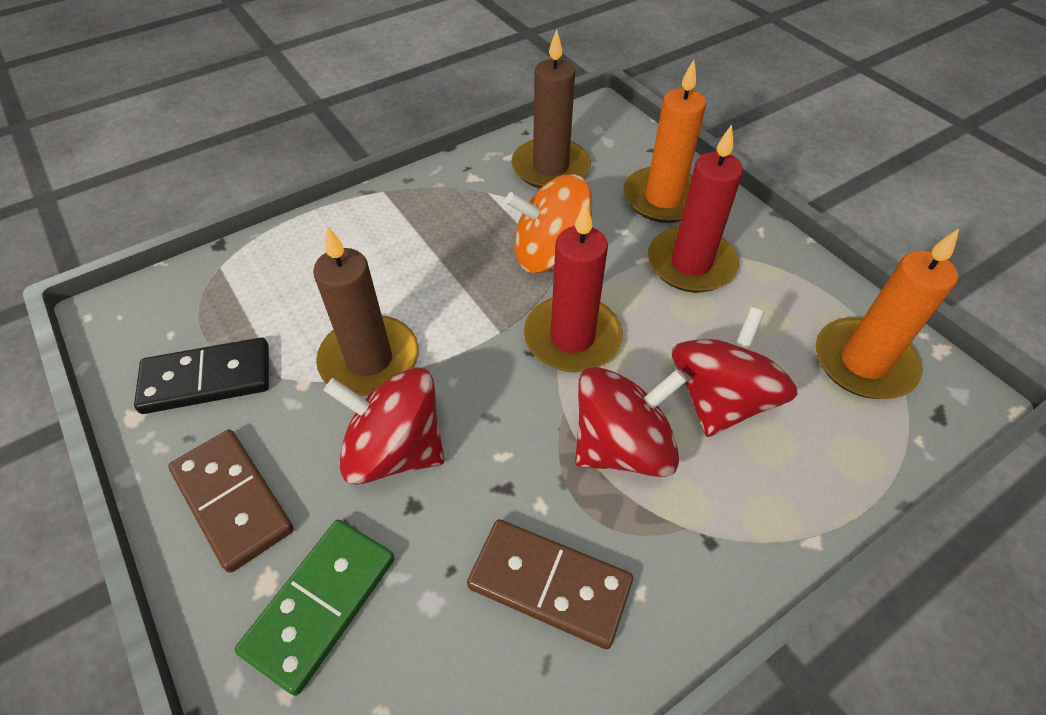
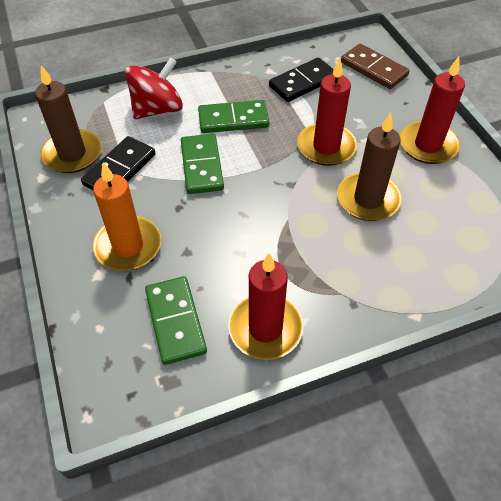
black domino: 1 -> 2
brown domino: 2 -> 1
green domino: 1 -> 3
orange candle: 2 -> 1
orange spinning top: 1 -> 0
red candle: 2 -> 3
red spinning top: 3 -> 1

